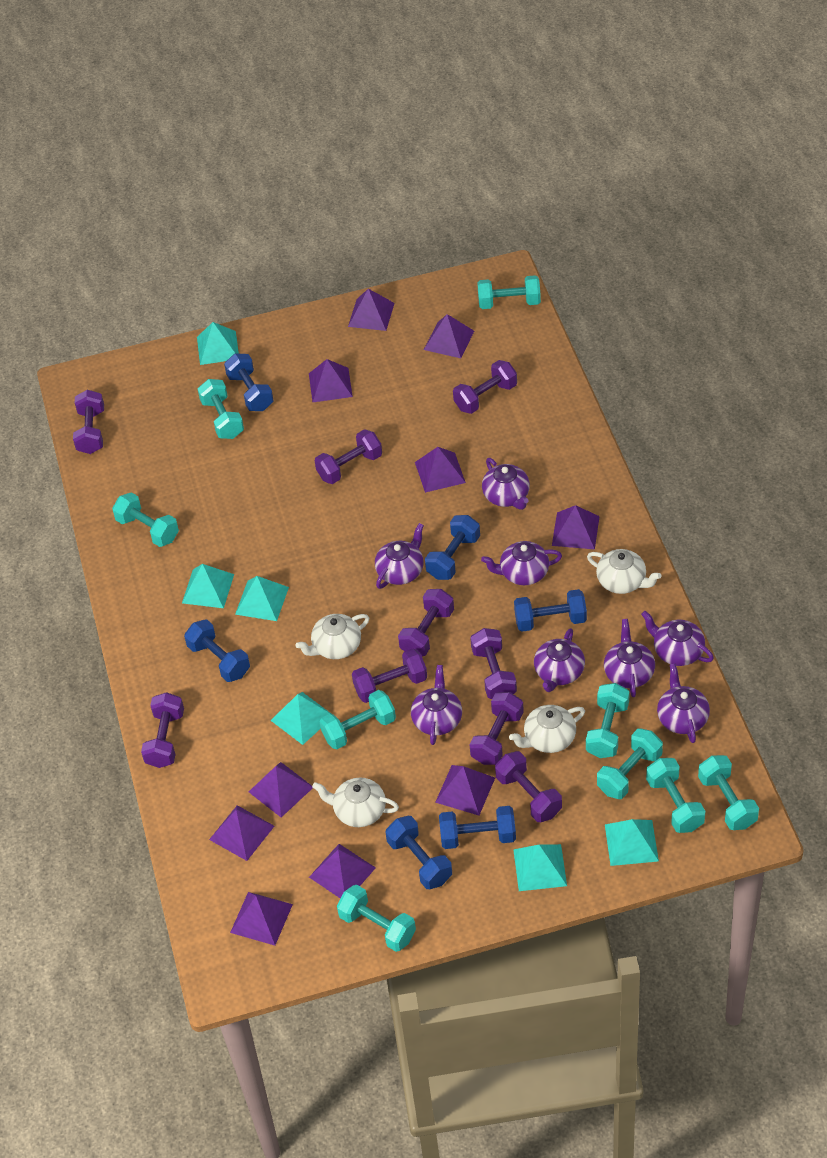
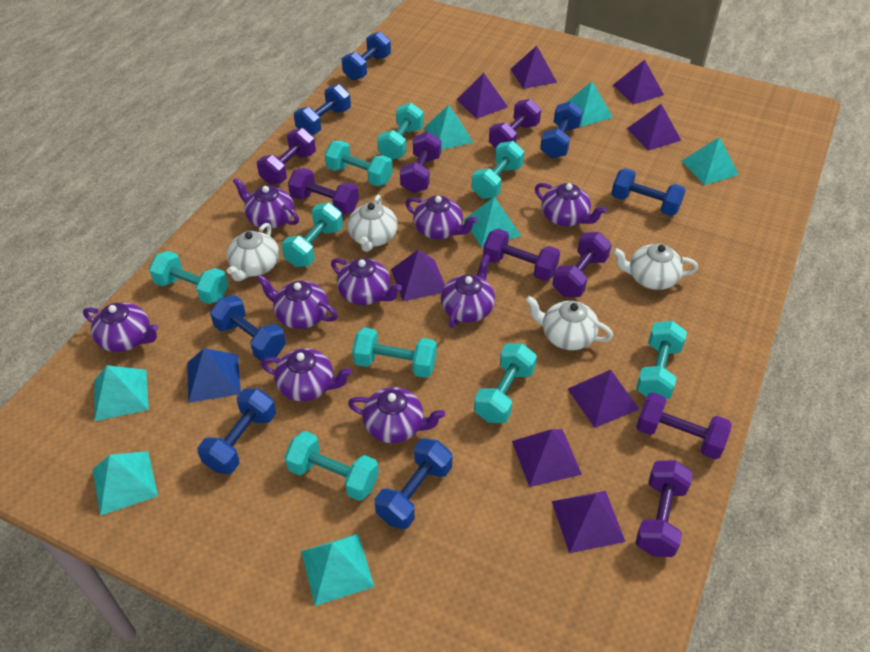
blue dumbbell: 6 -> 7
blue pyramid: 0 -> 1
purple dumbbell: 9 -> 8
purple pyramid: 10 -> 8
purple teapot: 8 -> 9
turquoise pyramid: 6 -> 7

